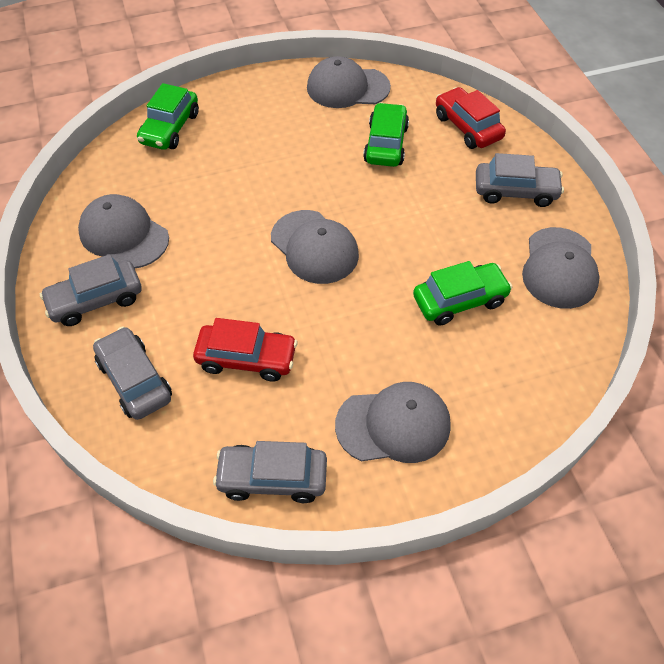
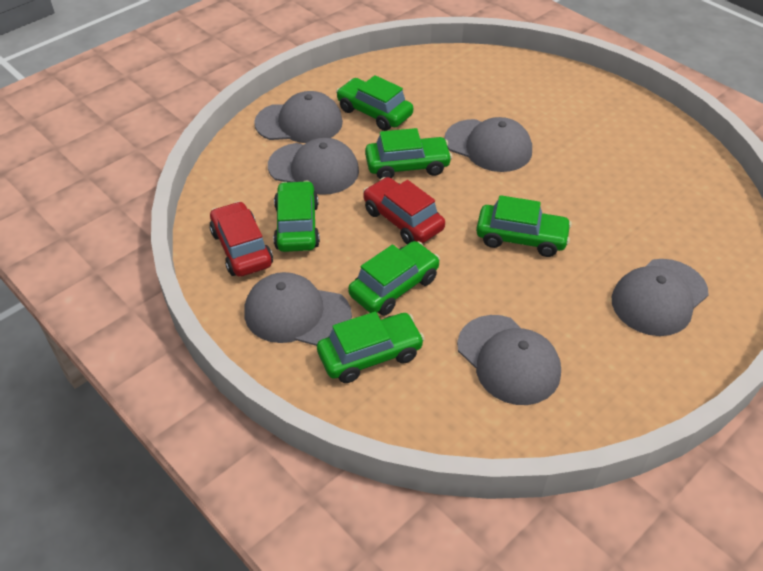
green car: 3 -> 6
grey cap: 5 -> 6
grey car: 4 -> 0

